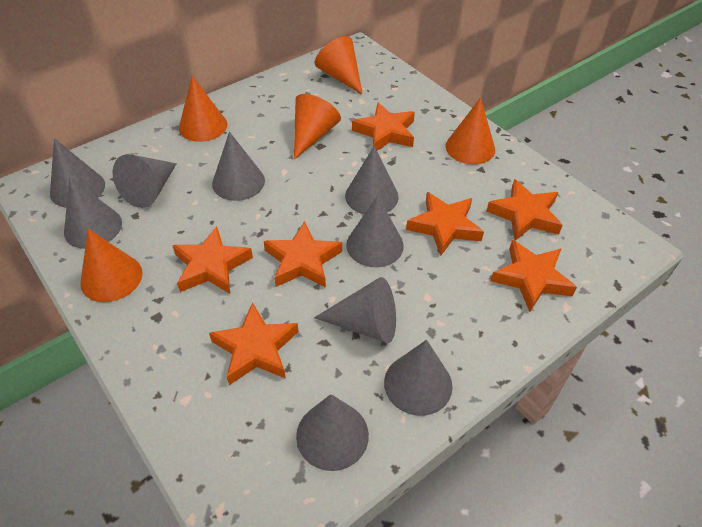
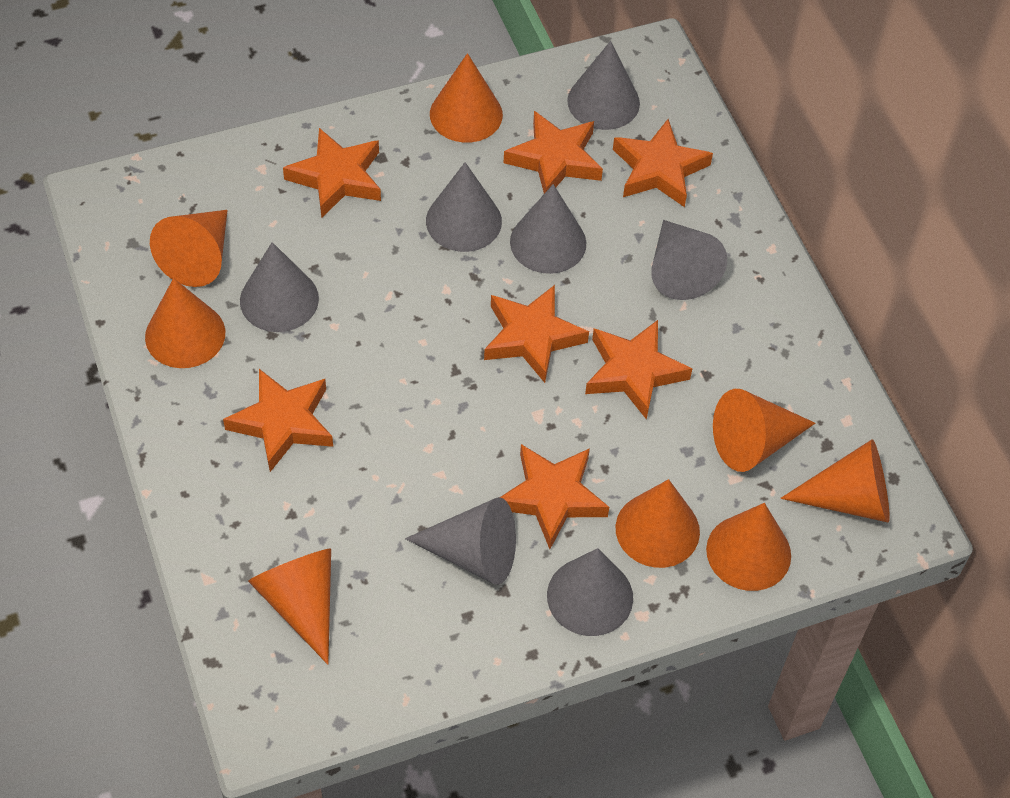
grey cone: 9 -> 7
orange cone: 5 -> 8

